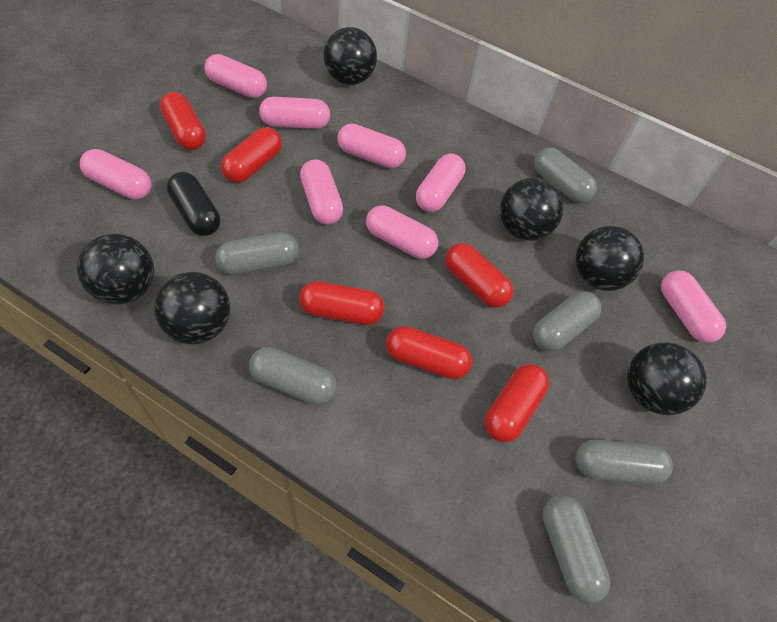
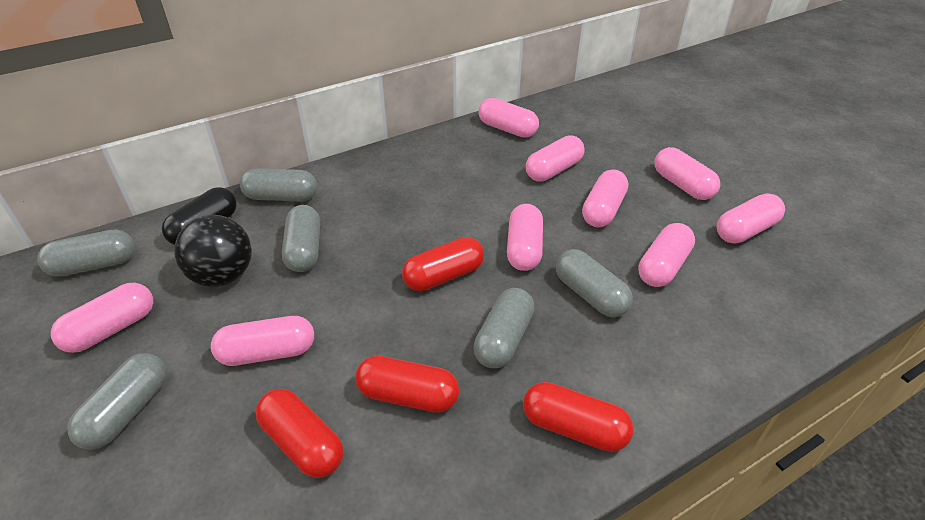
black ball: 6 -> 1
pink capsule: 8 -> 9
red capsule: 6 -> 4

